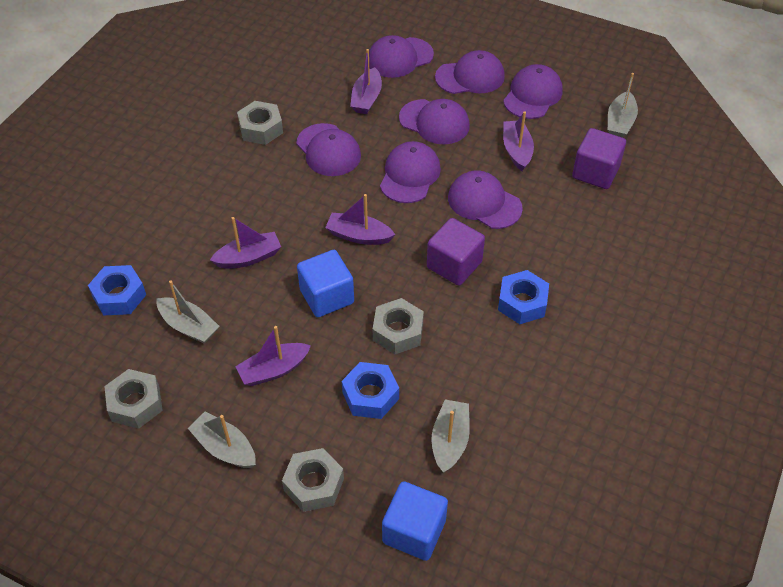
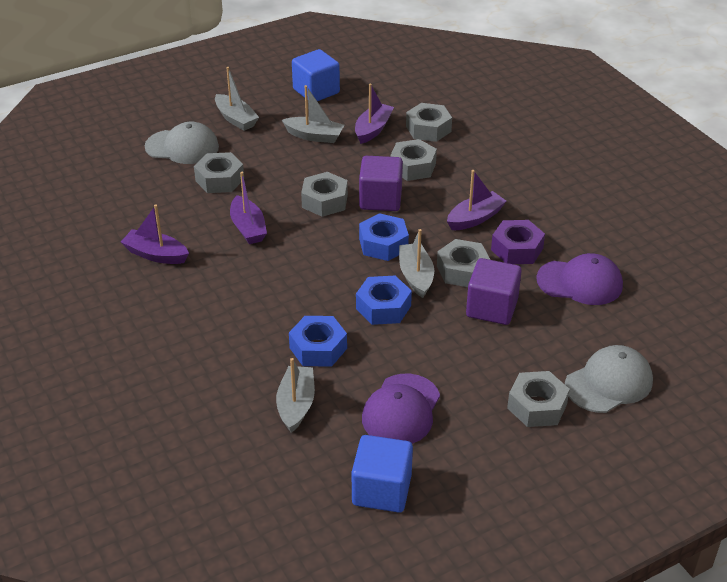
grey cap: 0 -> 2
grey nut: 4 -> 6
purple boat: 5 -> 4
purple cap: 7 -> 2
purple nut: 0 -> 1

